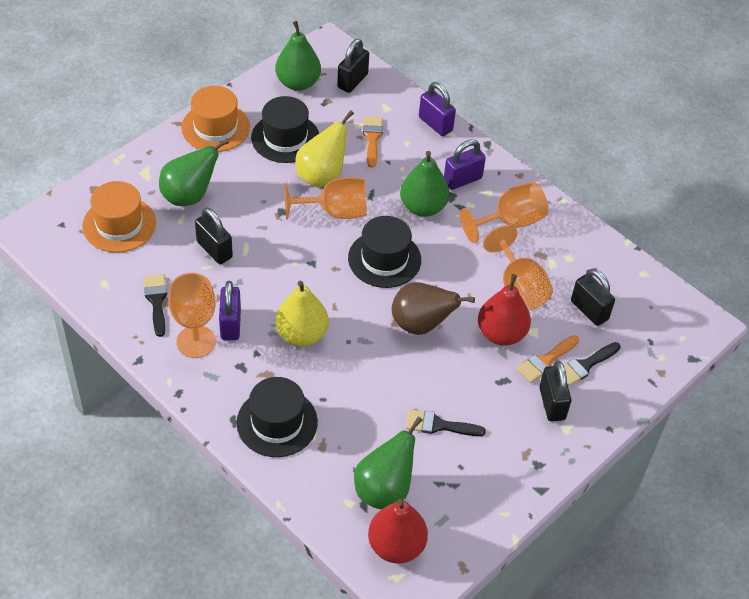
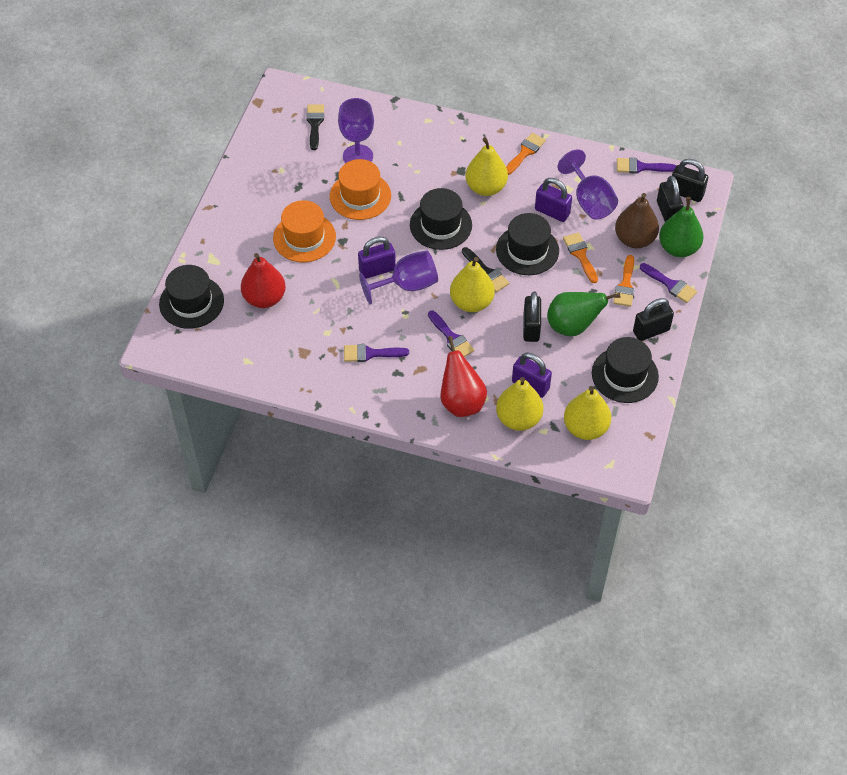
black brush: 3 -> 2
black hat: 3 -> 4
green pear: 4 -> 2
orange brush: 2 -> 3
orange goblet: 4 -> 0
purple brush: 0 -> 4
purple goblet: 0 -> 3
yellow pear: 2 -> 4

